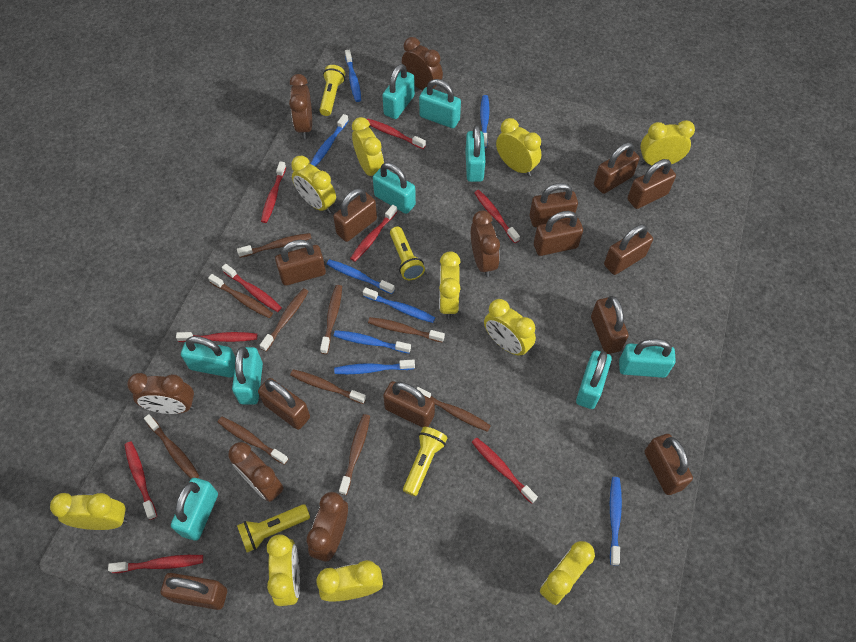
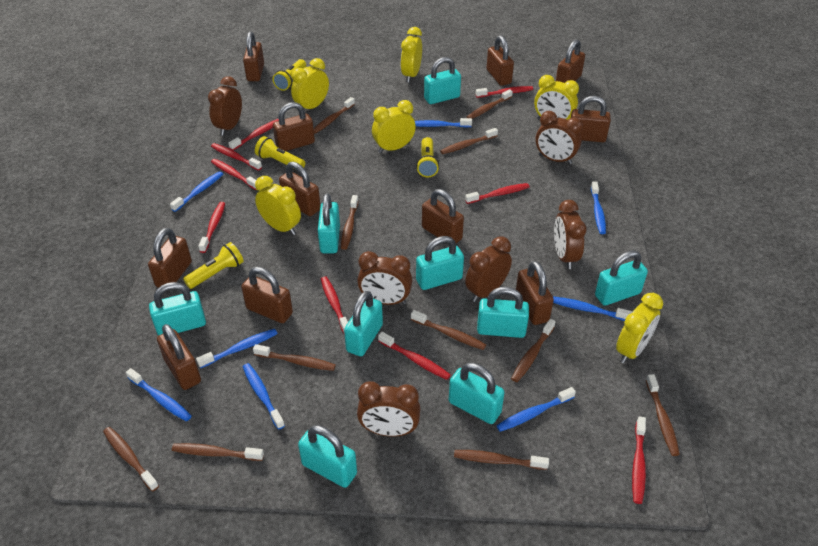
brown padlock: 12 -> 11
brown toothbrush: 10 -> 11
yellow clock: 10 -> 6

